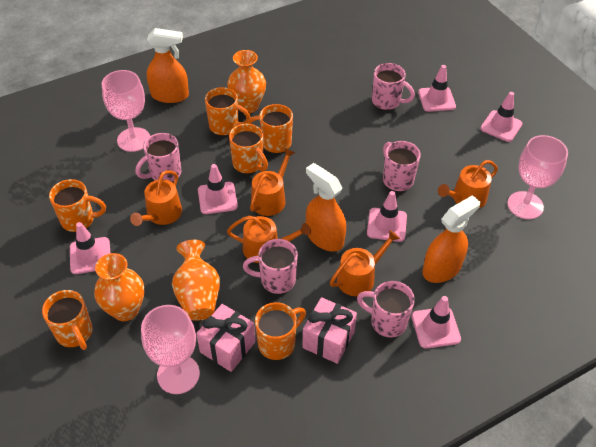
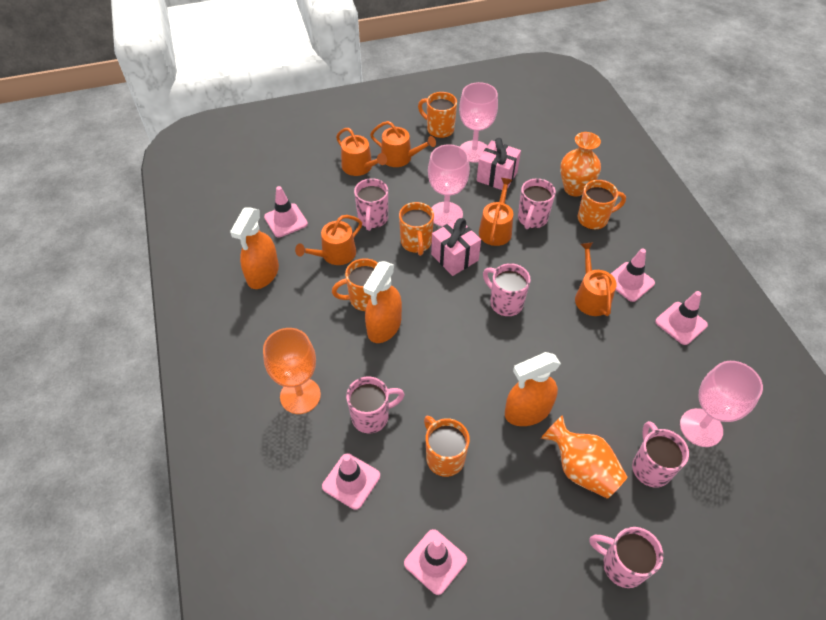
orange goblet: 0 -> 1
orange mug: 6 -> 5
orange vase: 3 -> 2
pink mug: 5 -> 6
pink traffic cone: 6 -> 5

